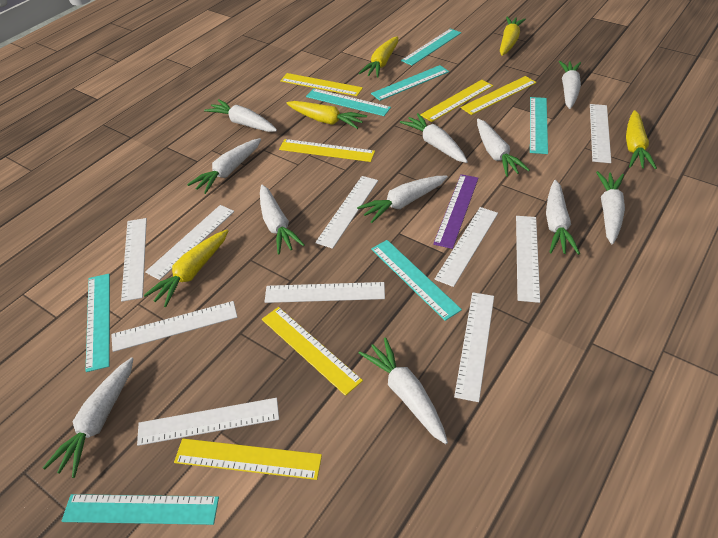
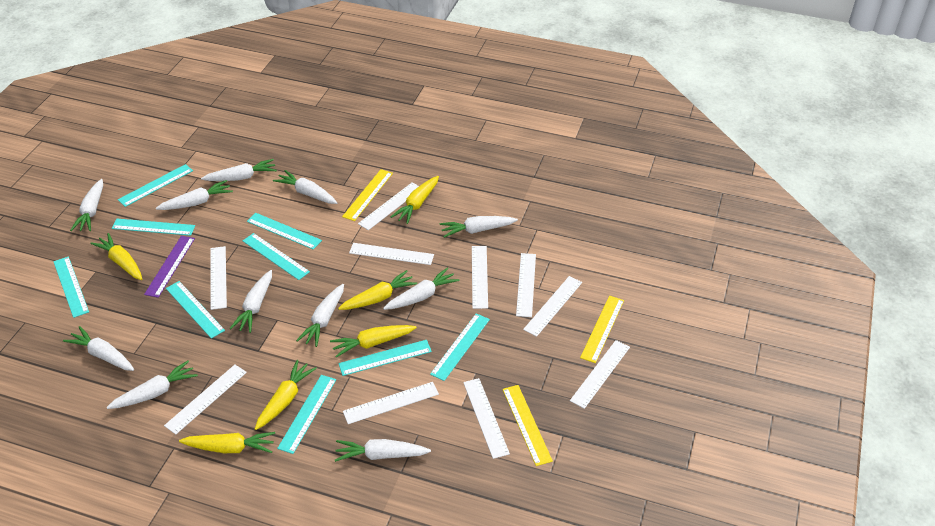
turquoise ruler: 7 -> 9
yellow carrot: 5 -> 6
yellow ruler: 6 -> 3

